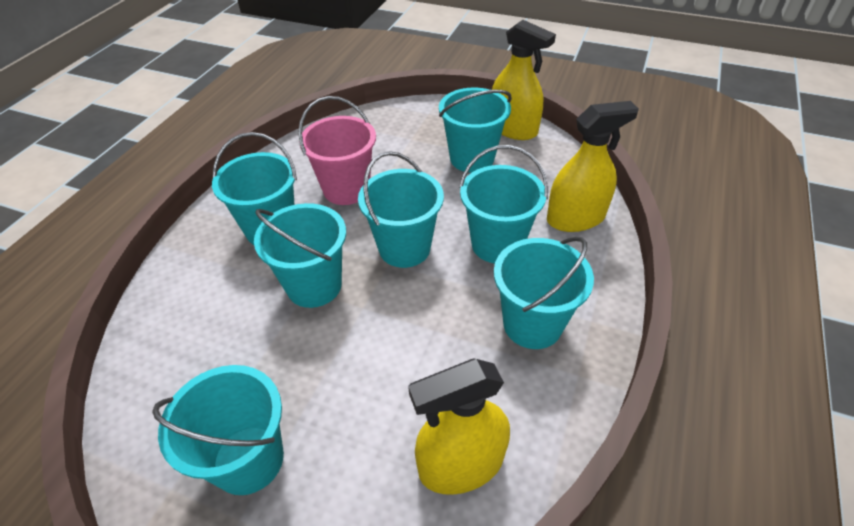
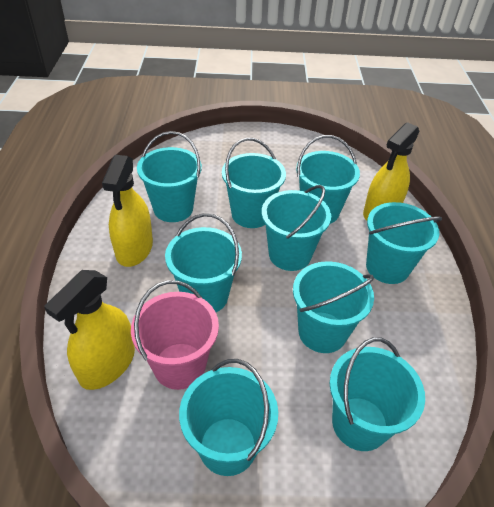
turquoise bucket: 7 -> 9

